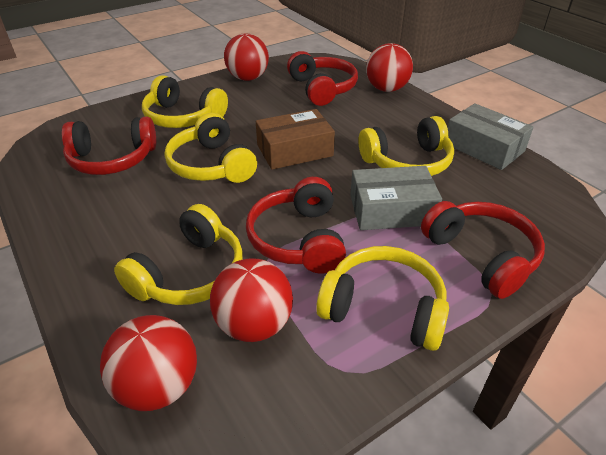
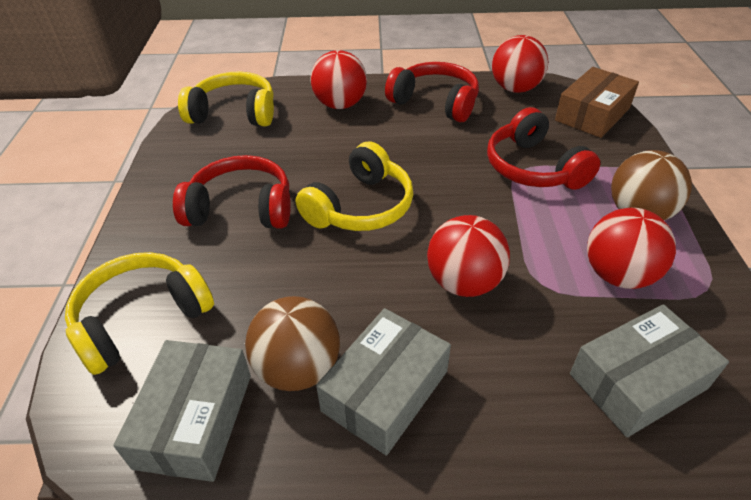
brown ball: 0 -> 2
grey box: 2 -> 3
red headphones: 4 -> 3
yellow headphones: 5 -> 3

